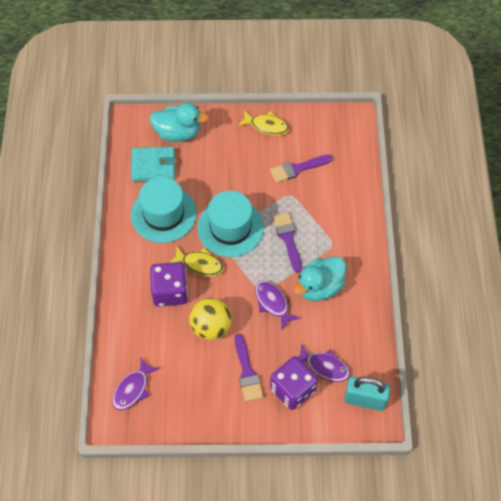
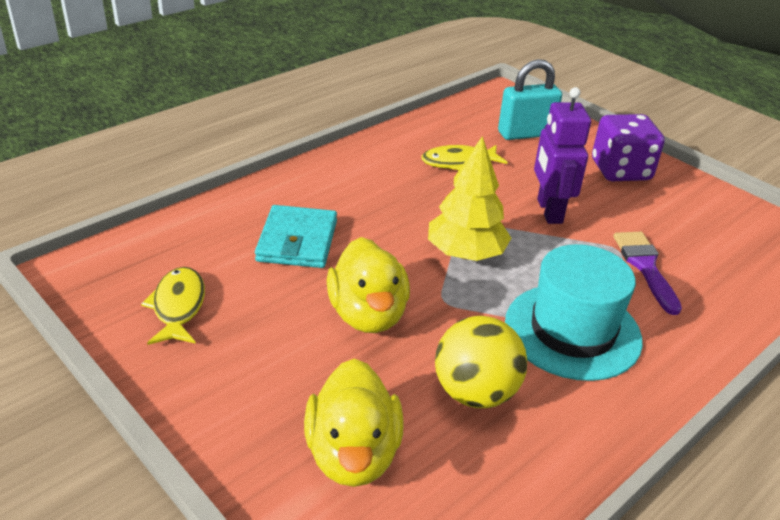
purple brush: 3 -> 1
purple dice: 2 -> 1
purple fish: 3 -> 0
purple robot: 0 -> 1
turquoise duck: 2 -> 0
turquoise hat: 2 -> 1
yellow duck: 0 -> 2
yellow tree: 0 -> 1

